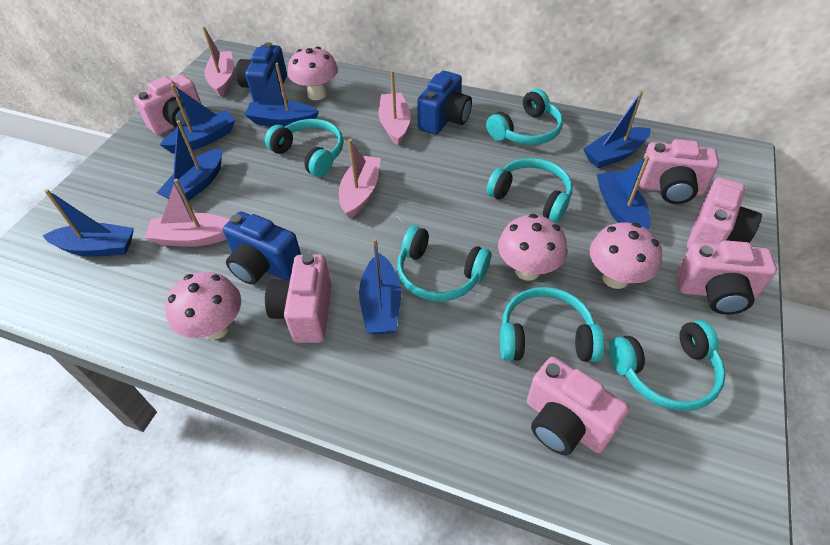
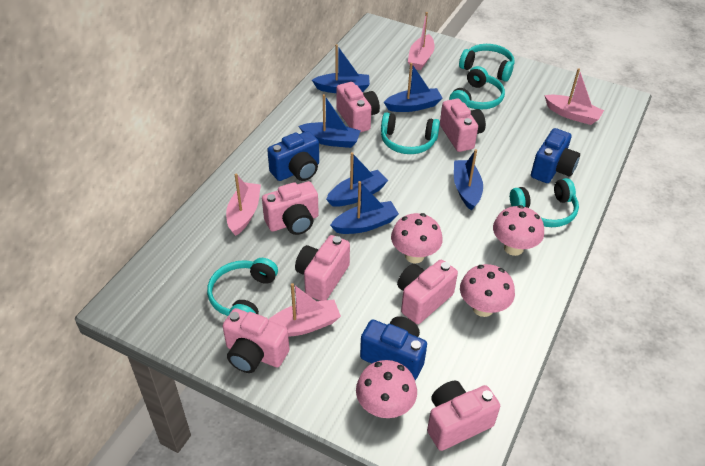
blue boat: 7 -> 6
pink camera: 6 -> 7
turquoise headphones: 6 -> 5

